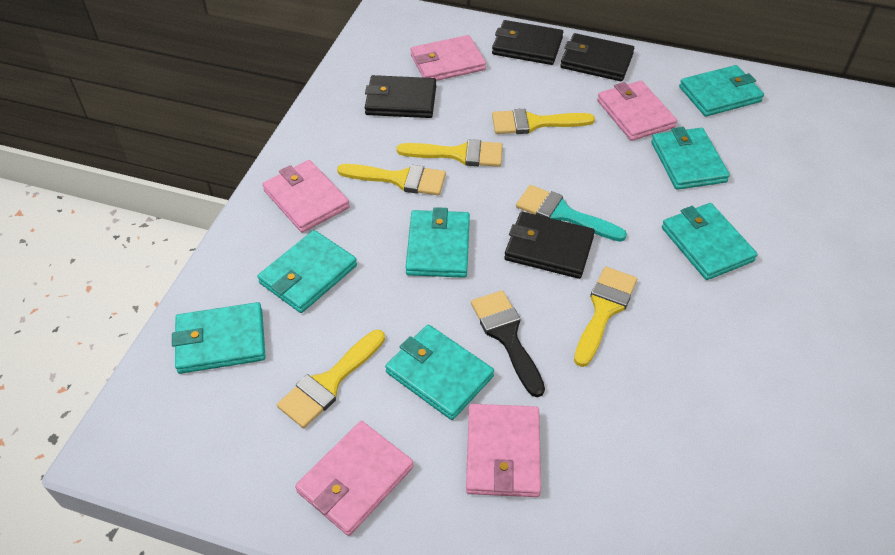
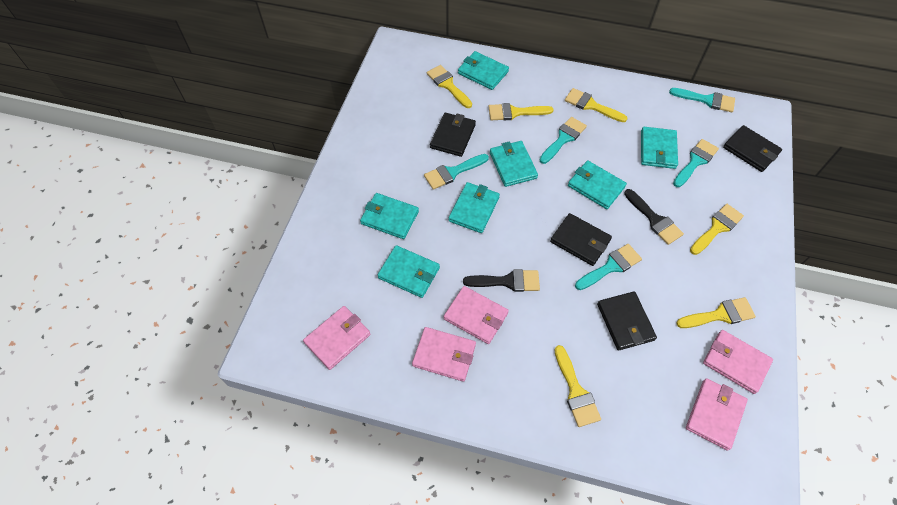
black brush: 1 -> 2
turquoise brush: 1 -> 5
yellow brush: 5 -> 6

